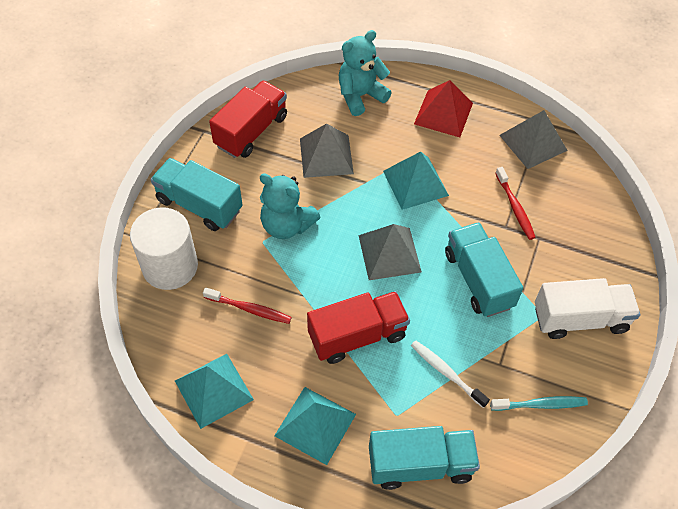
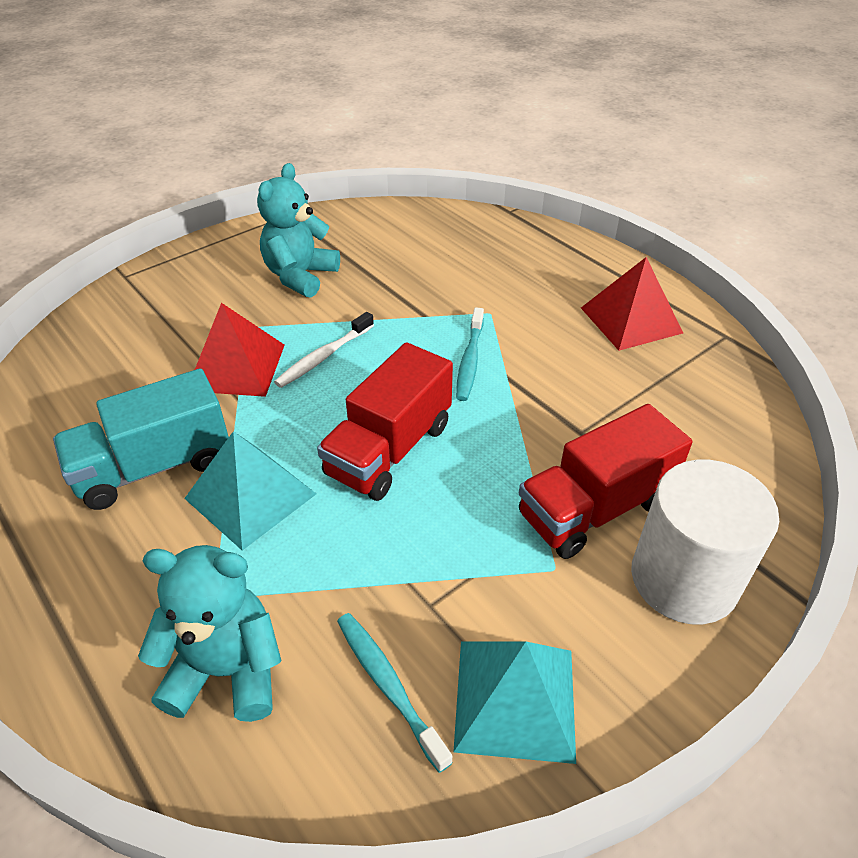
grey pyramid: 3 -> 0
red pyramid: 1 -> 2
red toothbrush: 2 -> 0
turquoise pyramid: 3 -> 2
turquoise toothbrush: 1 -> 2
turquoise truck: 3 -> 1
white truck: 1 -> 0

